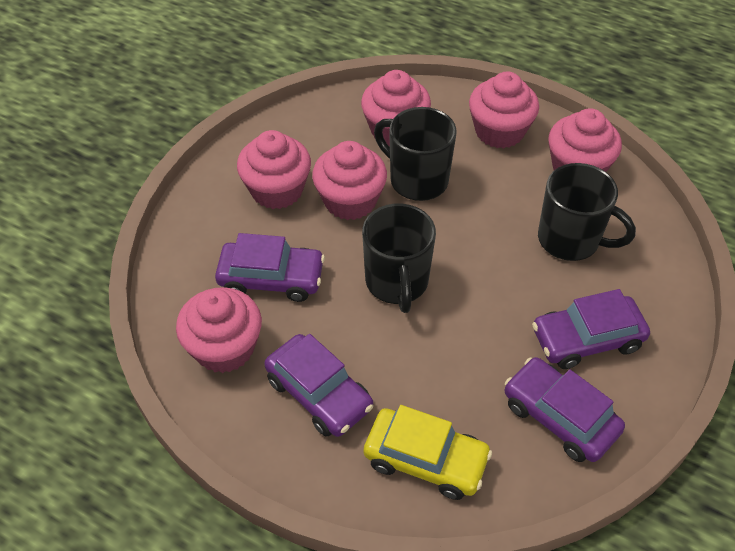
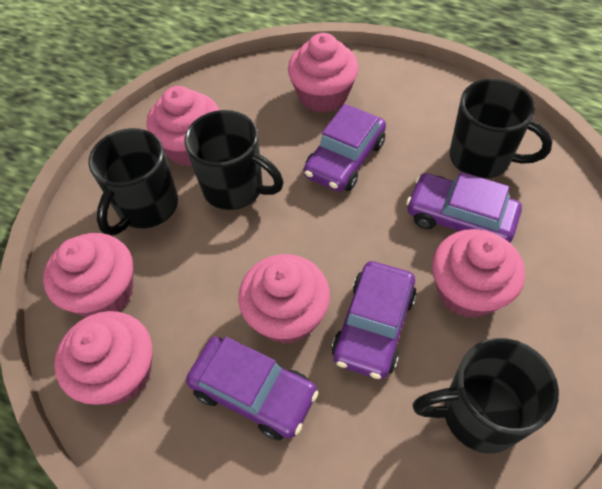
black mug: 3 -> 4
yellow car: 1 -> 0

